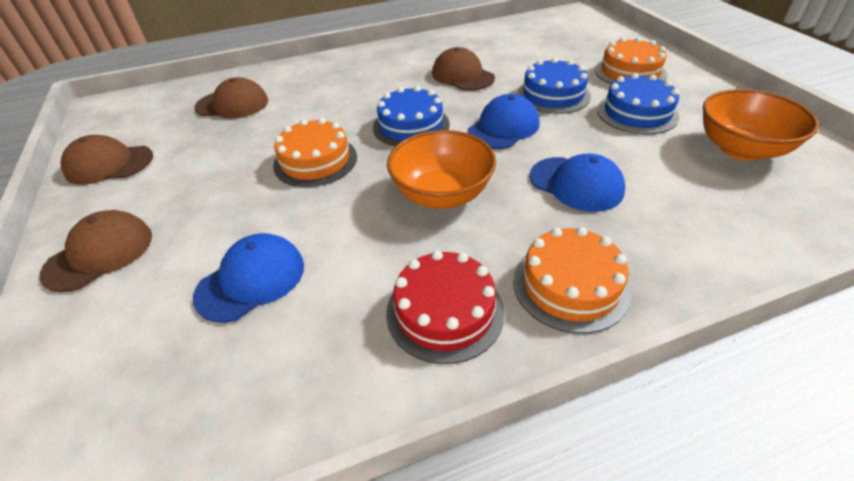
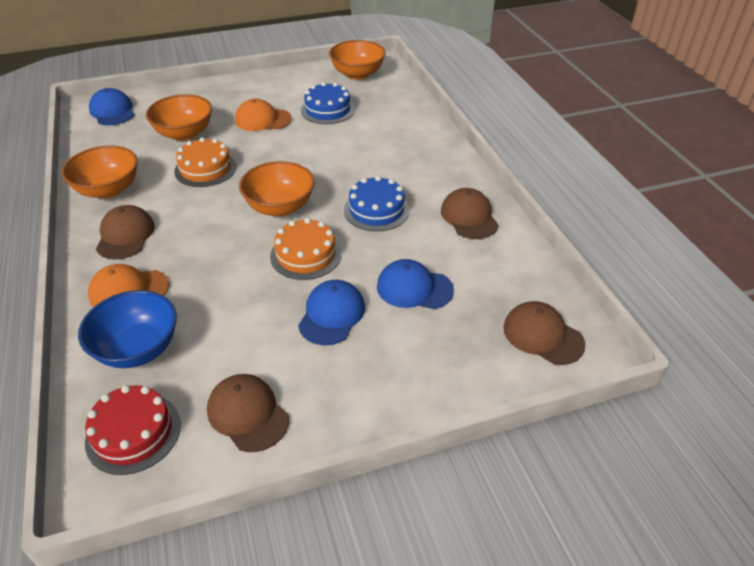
blue bowl: 0 -> 1
blue cake: 3 -> 2
orange bowl: 2 -> 4
orange cake: 3 -> 2
orange cap: 0 -> 2

